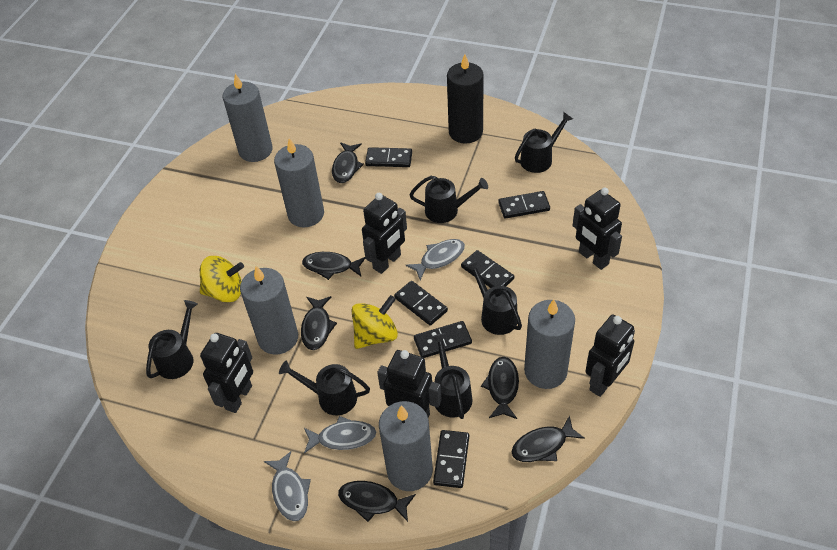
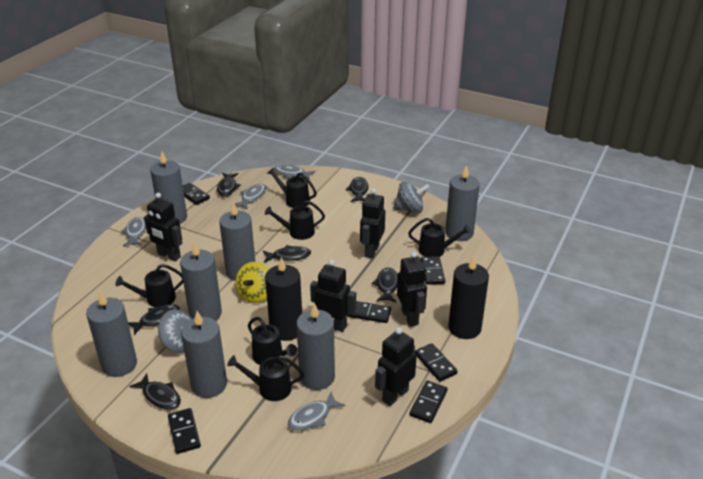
black candle: 1 -> 2
grey candle: 5 -> 7
grey fish: 3 -> 4
grey spinning top: 0 -> 2
yellow spinning top: 2 -> 1

